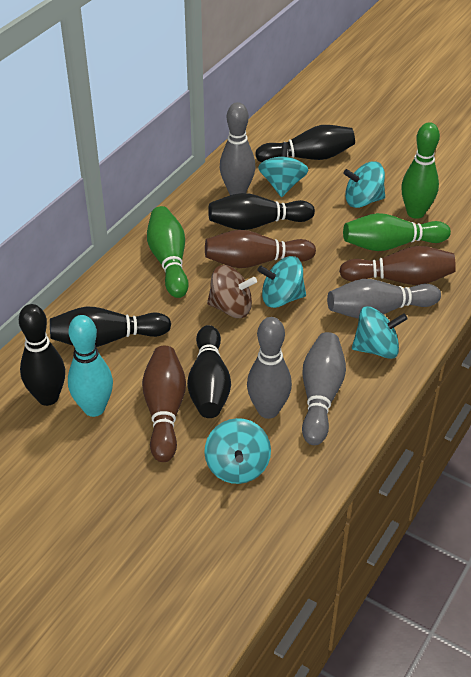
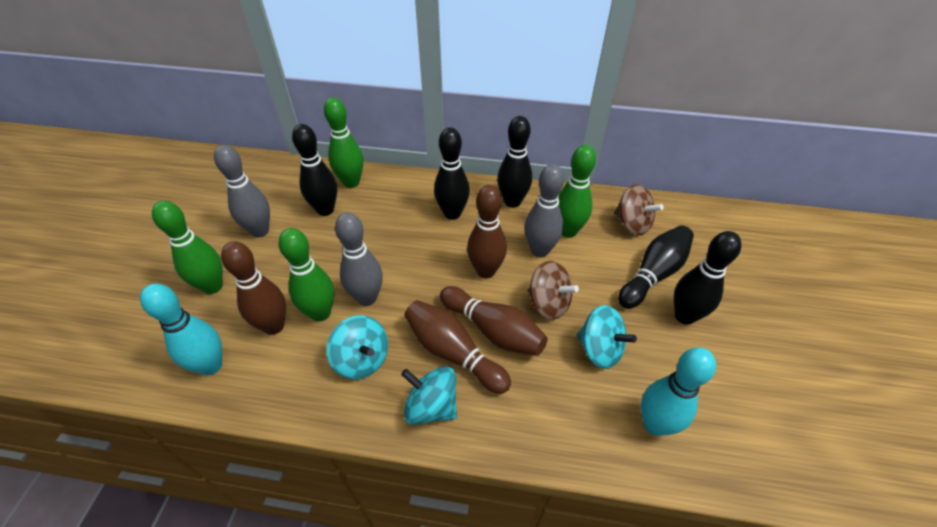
brown bowling pin: 3 -> 4
brown spinning top: 1 -> 2
green bowling pin: 3 -> 4
grey bowling pin: 4 -> 3
turquoise bowling pin: 1 -> 2
turquoise spinning top: 5 -> 3

